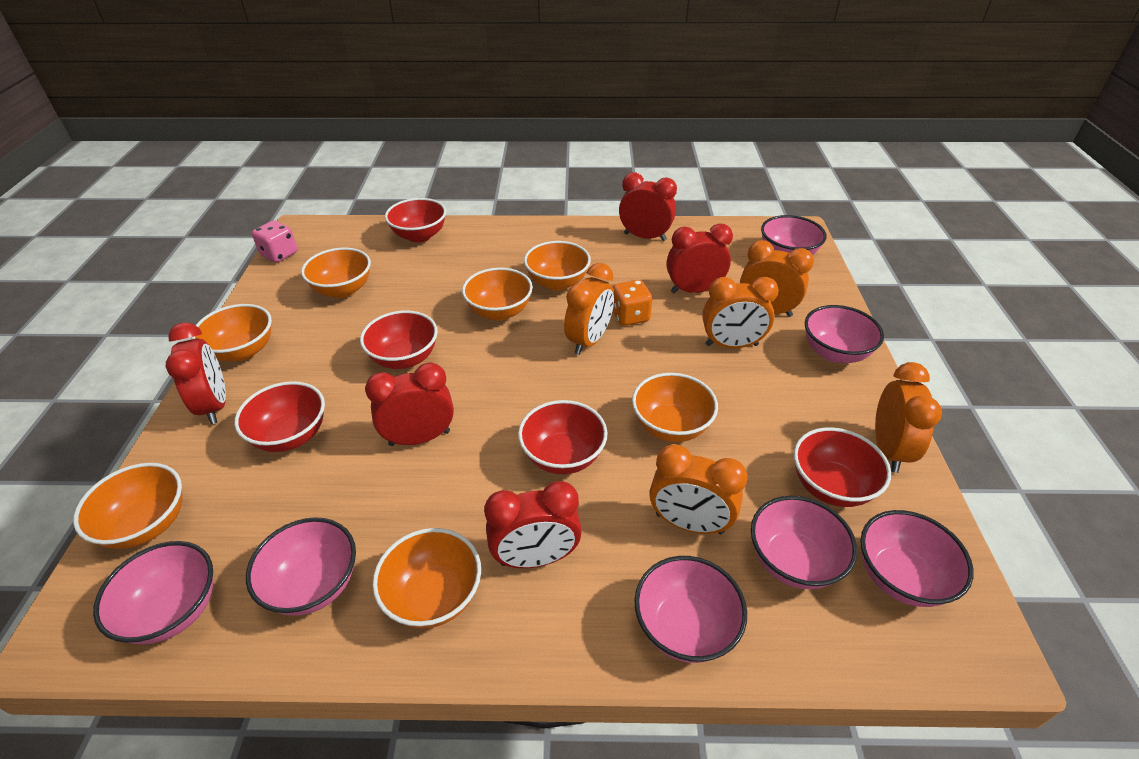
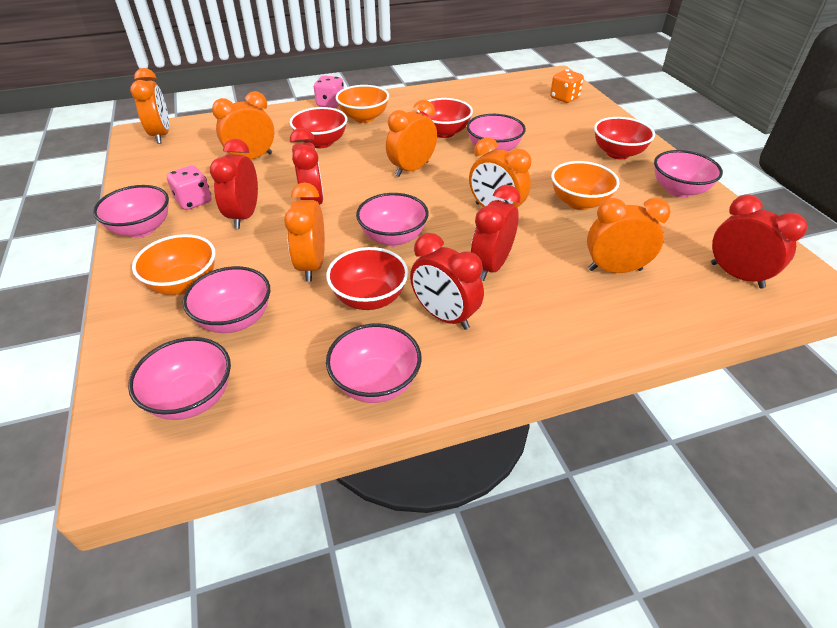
orange bowl: 7 -> 3
orange clock: 5 -> 6
pink dice: 1 -> 2
red bowl: 5 -> 4

